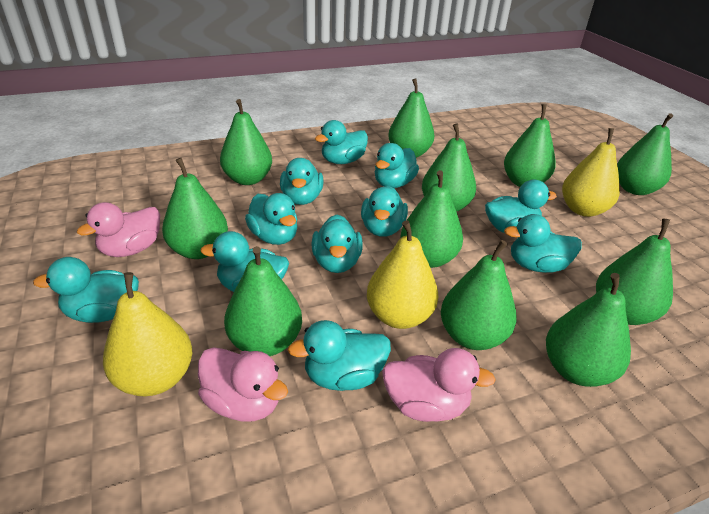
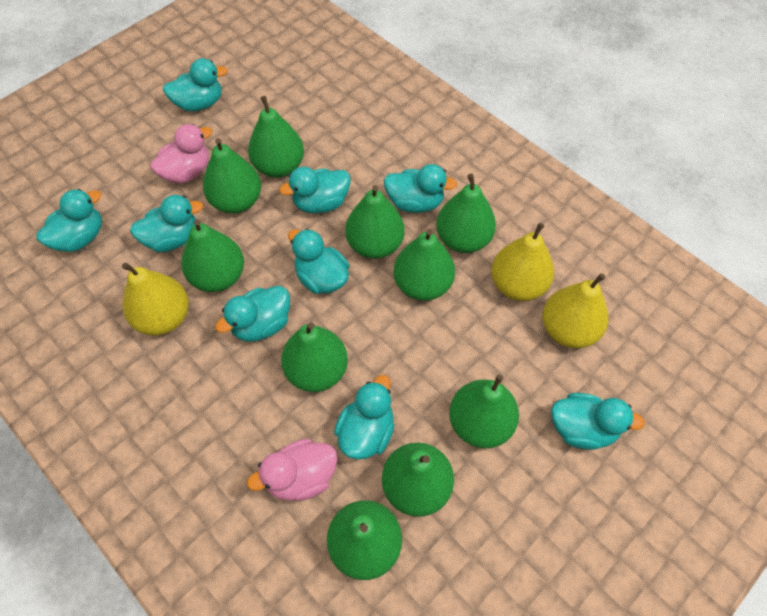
green pear: 11 -> 10
pink duck: 3 -> 2
turquoise duck: 11 -> 9

